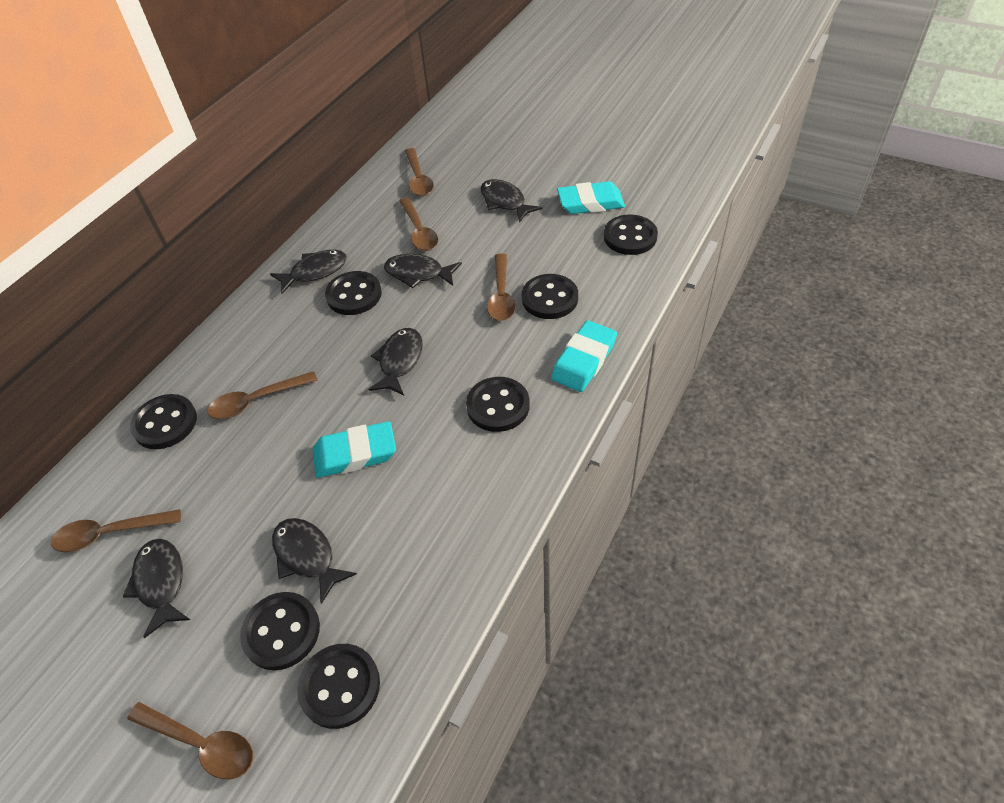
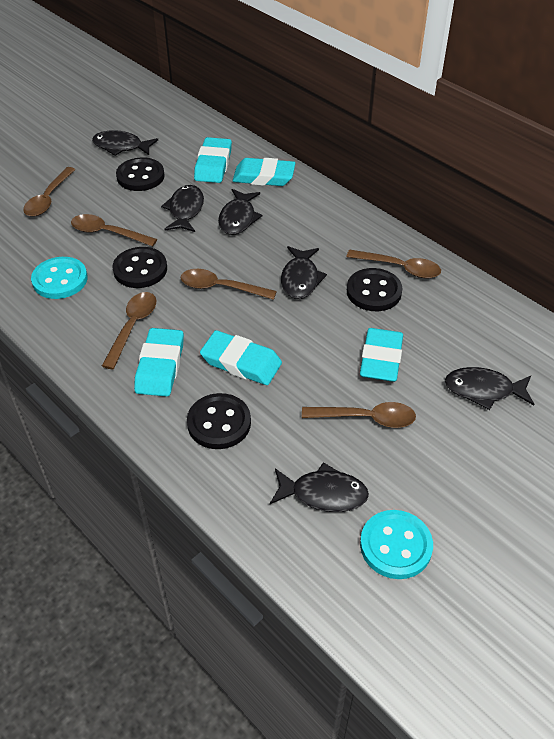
black button: 7 -> 4
turquoise button: 0 -> 2
turquoise eraser: 3 -> 5

